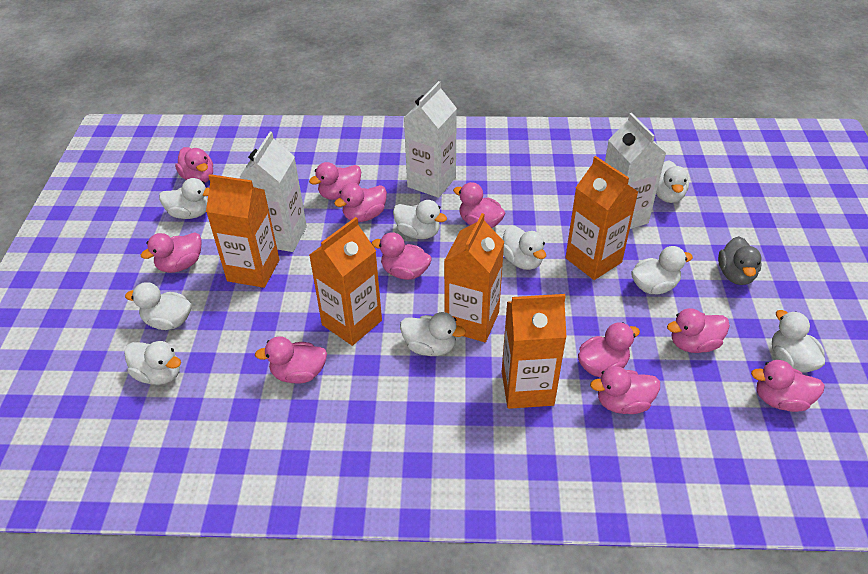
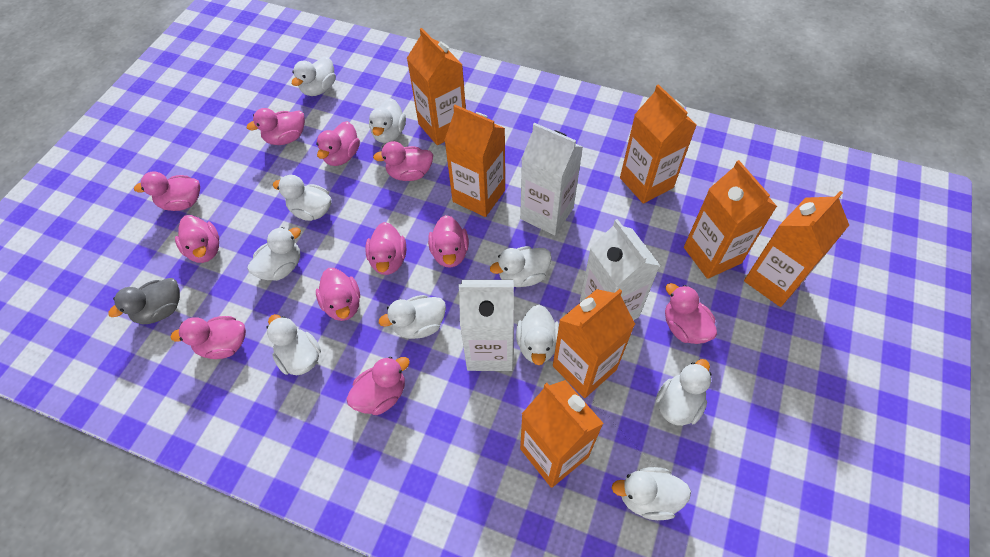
orange carton: 5 -> 7
white duck: 9 -> 10

